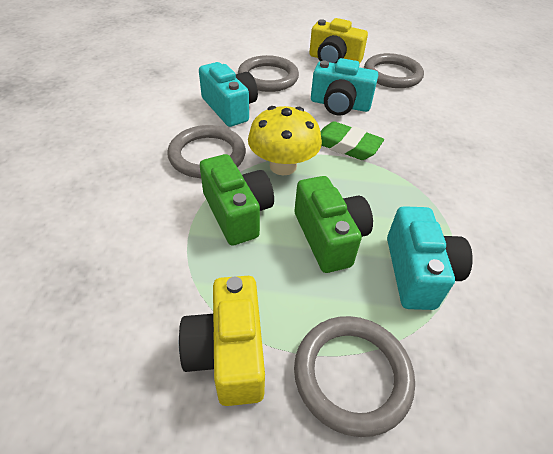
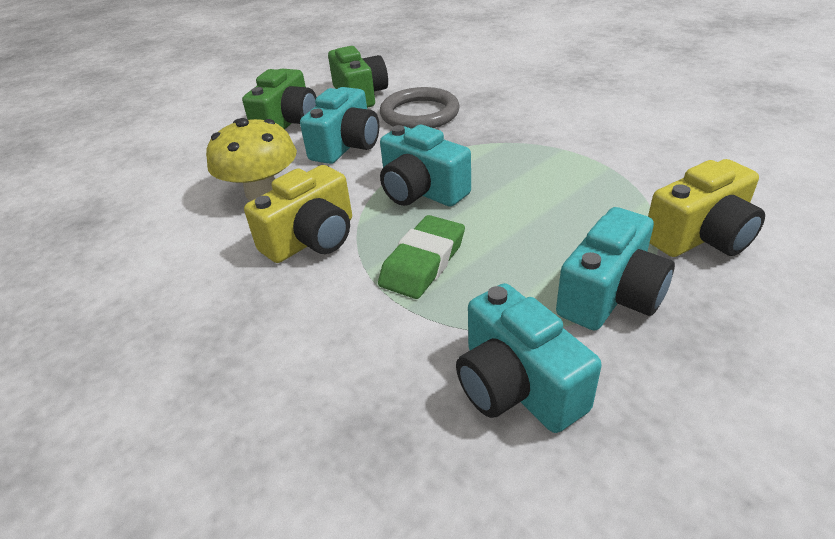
grey ring: 4 -> 1
turquoise camera: 3 -> 4

